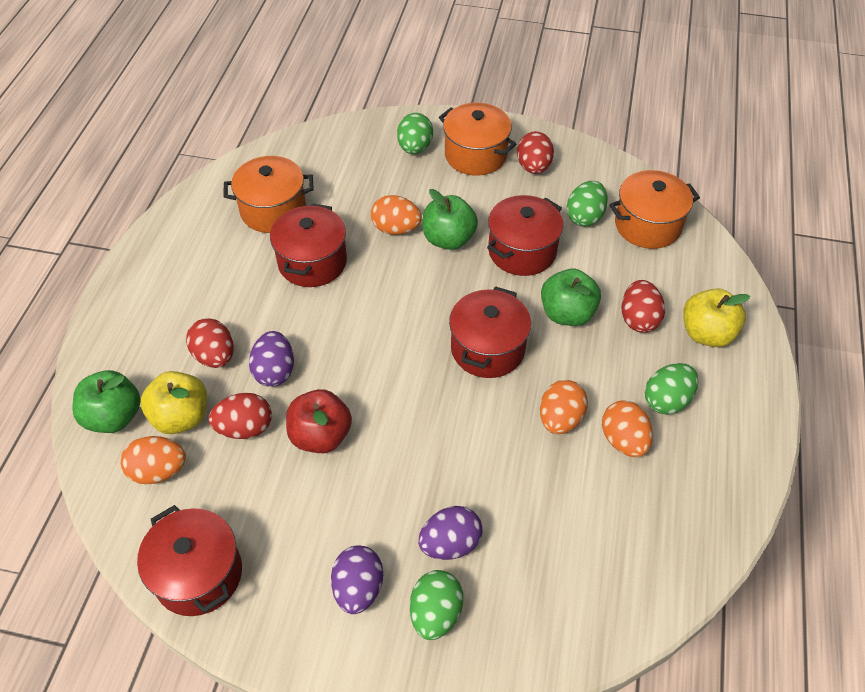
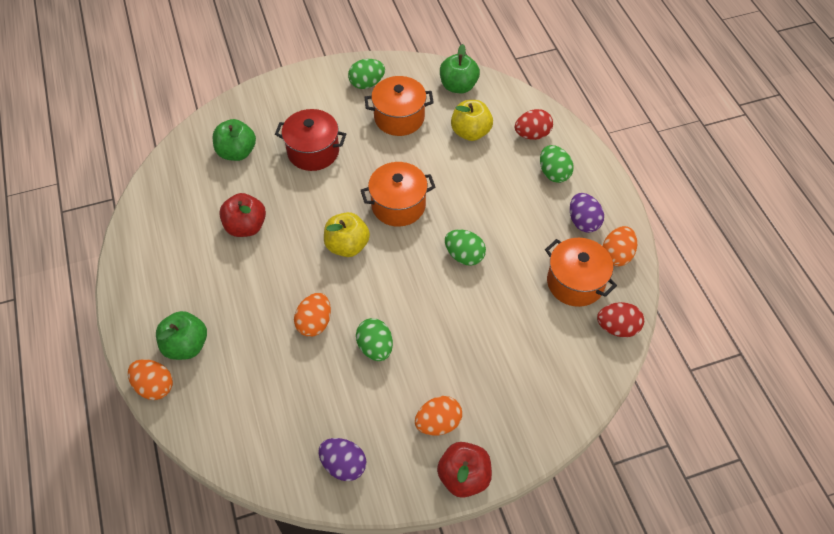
purple egg: 3 -> 2
red apple: 1 -> 2
red egg: 4 -> 2
red pot: 4 -> 1

